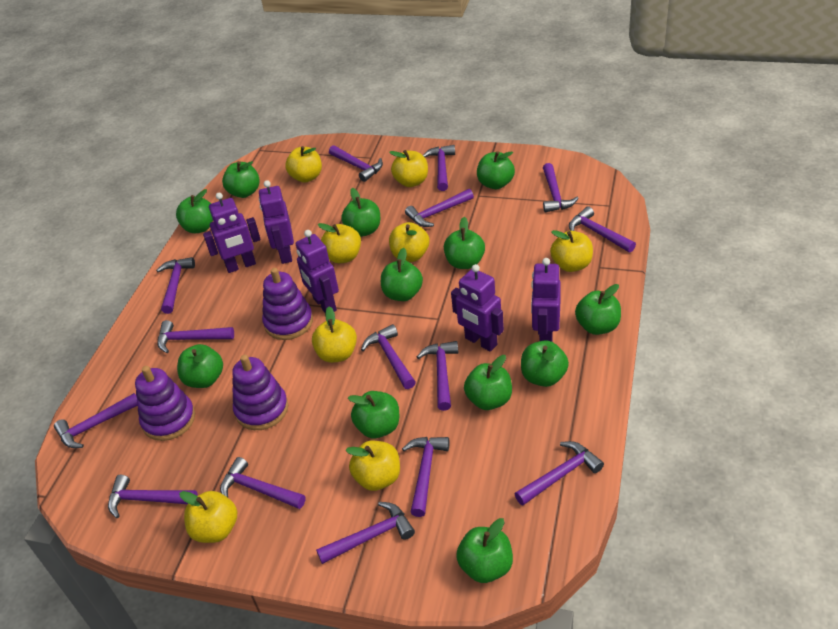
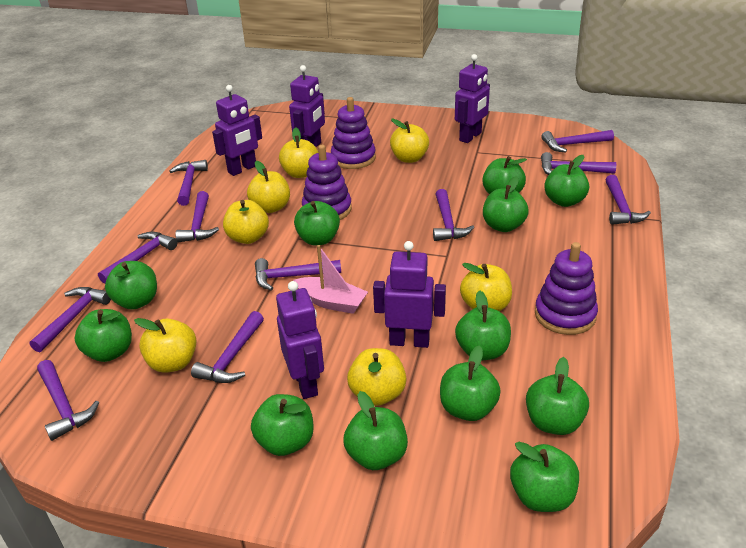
pink boat: 0 -> 1
purple hammer: 15 -> 11
yellow apple: 8 -> 7

